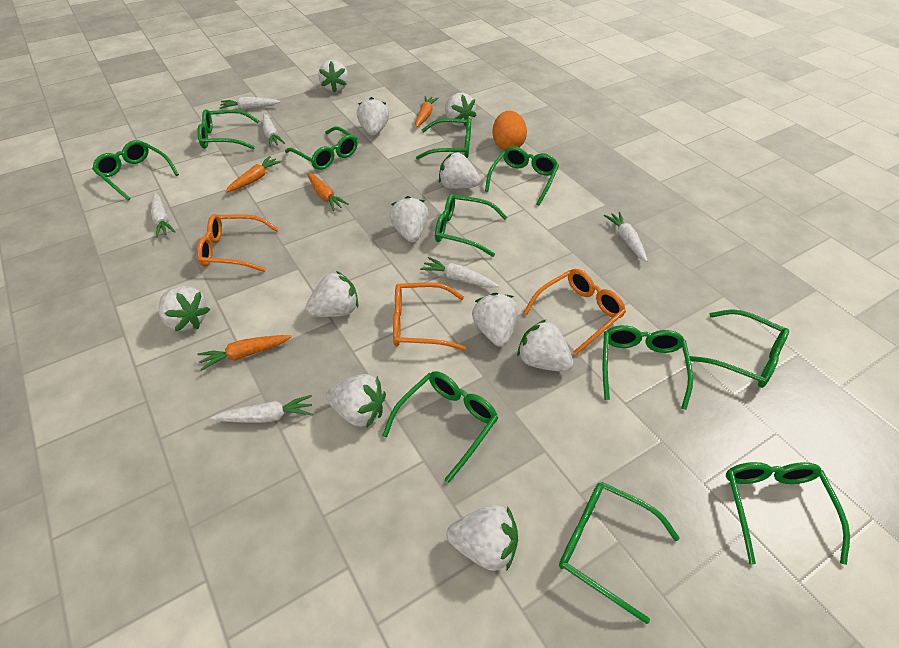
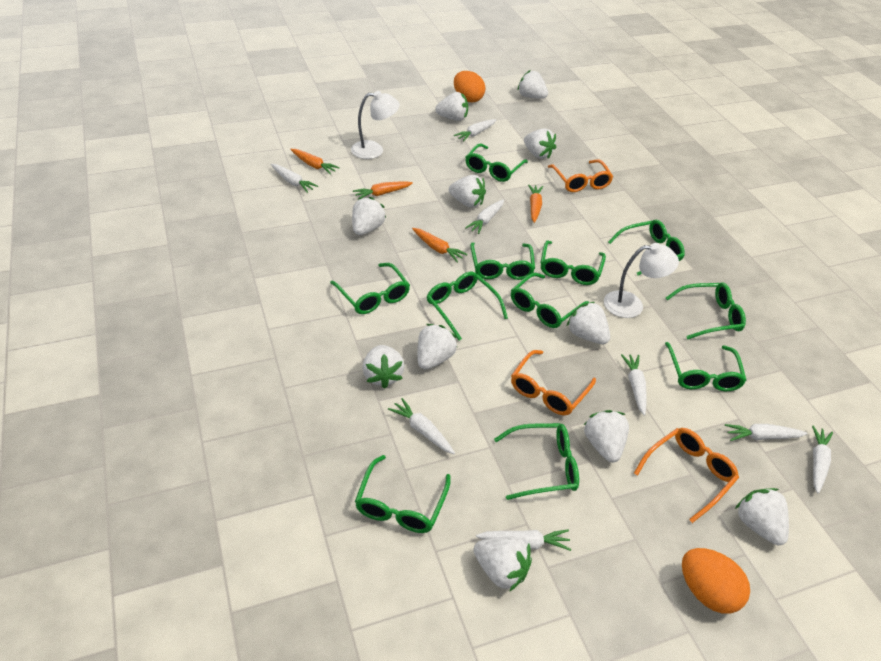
orange egg: 1 -> 2
white carrot: 6 -> 8
white lamp: 0 -> 2

